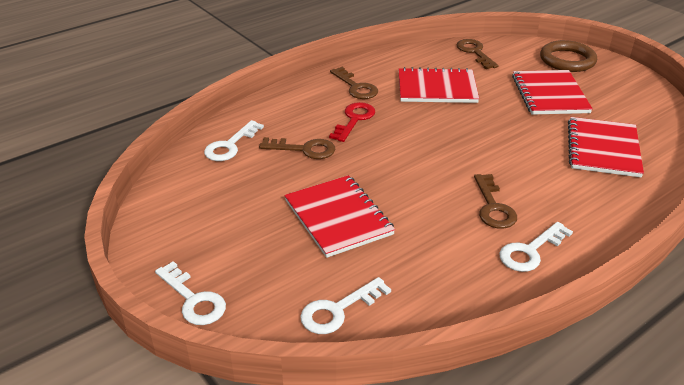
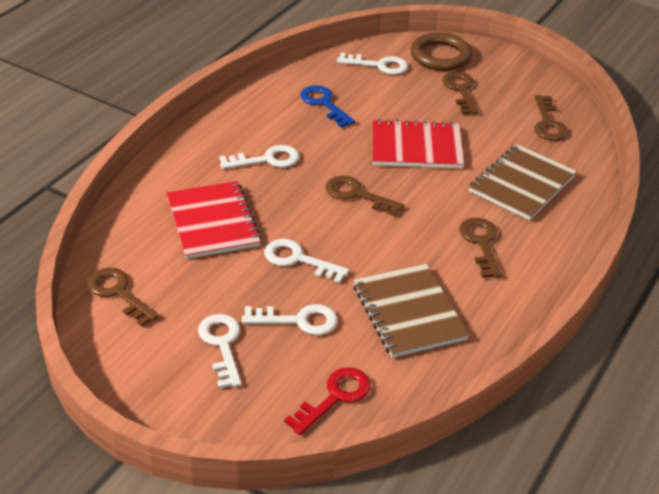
blue key: 0 -> 1
brown key: 4 -> 5
brown notebook: 0 -> 2
red notebook: 4 -> 2
white key: 4 -> 5

